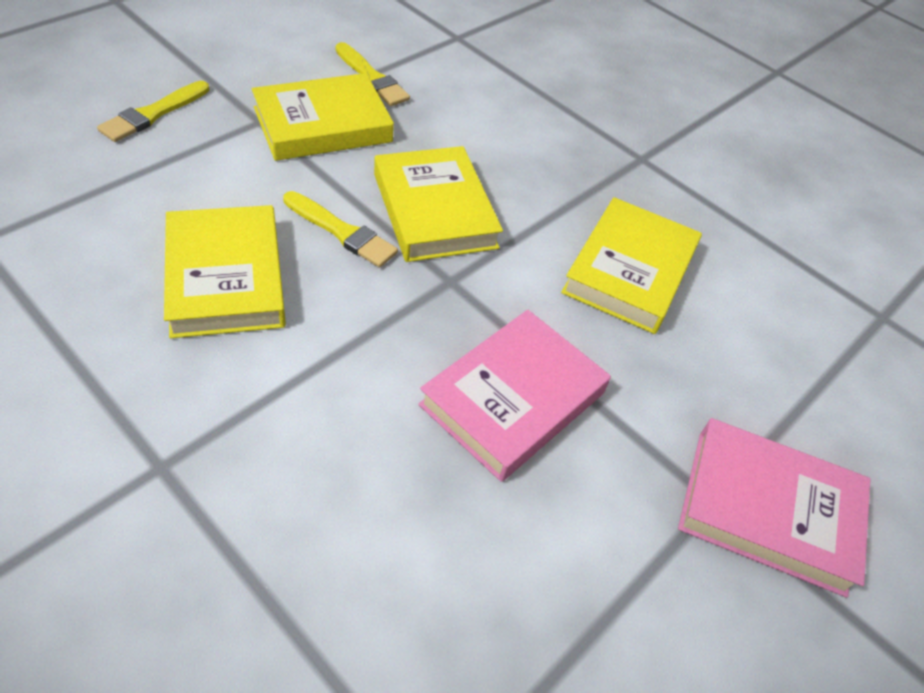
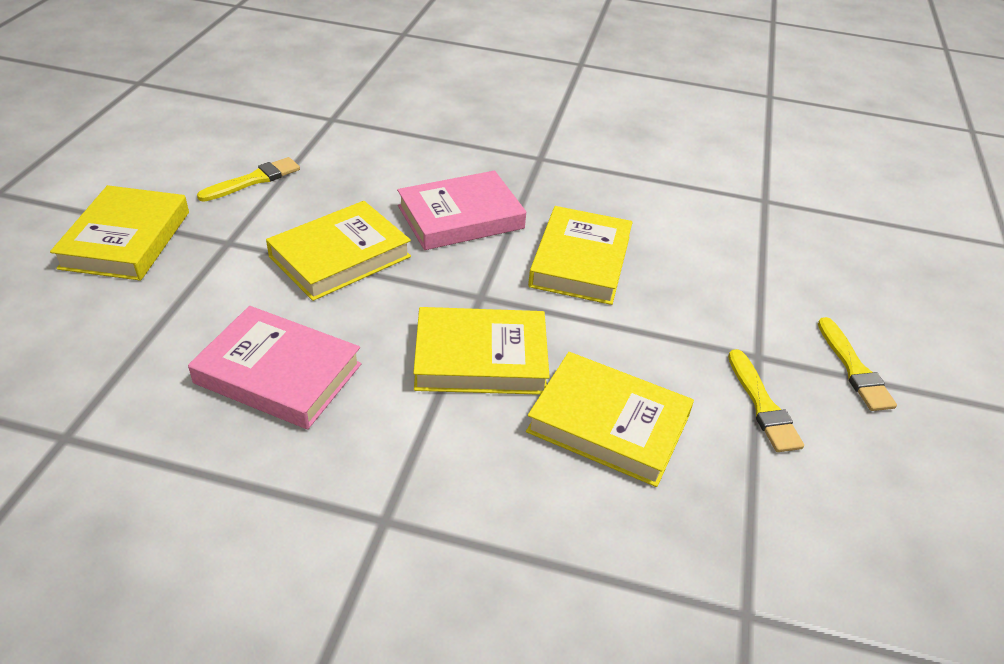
yellow book: 4 -> 5

